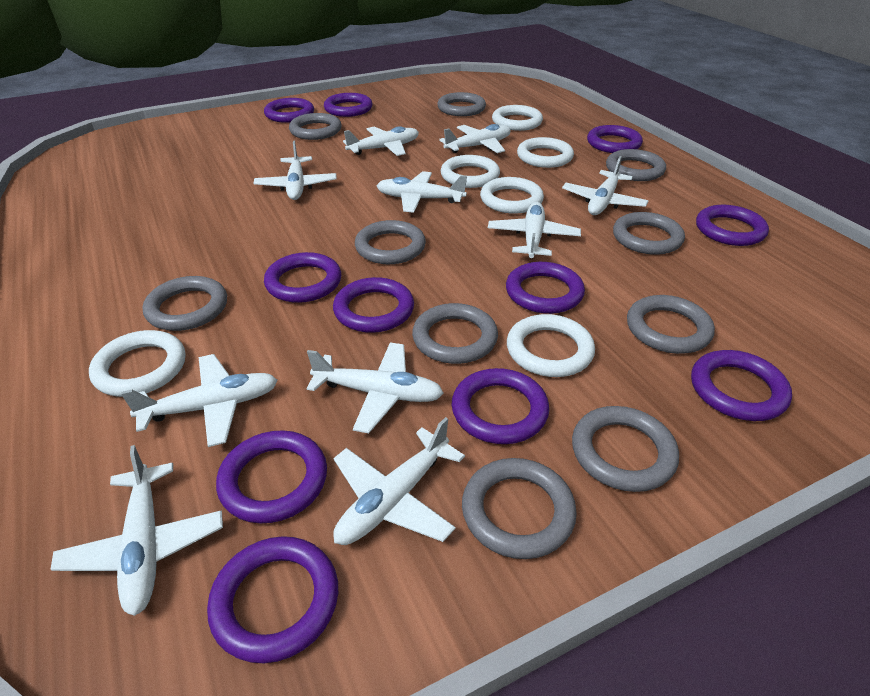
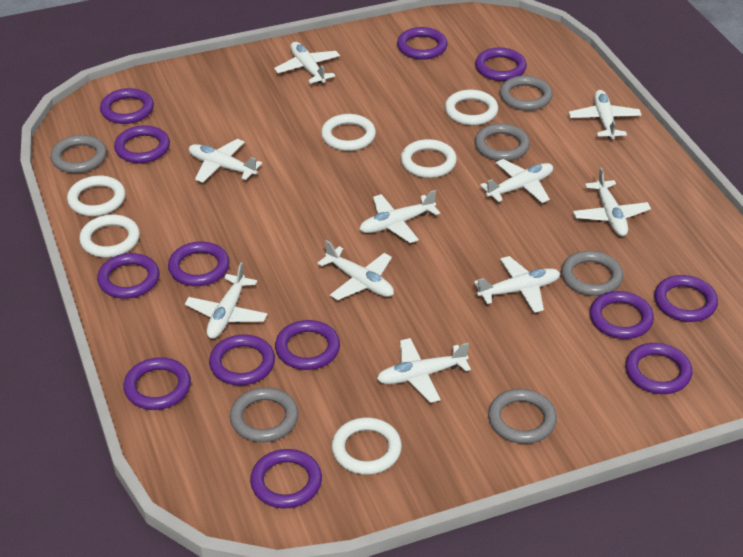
grey ring: 10 -> 6
purple ring: 11 -> 13

